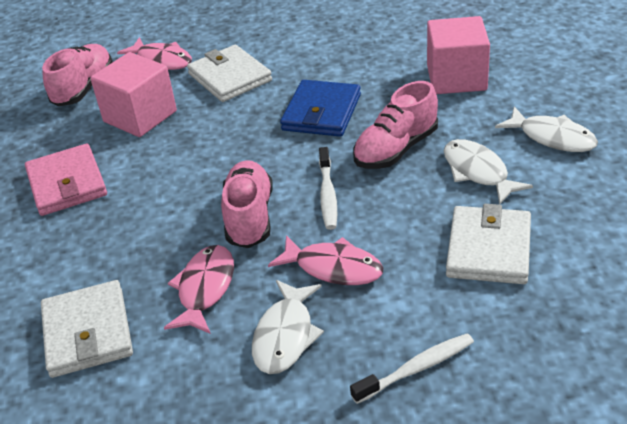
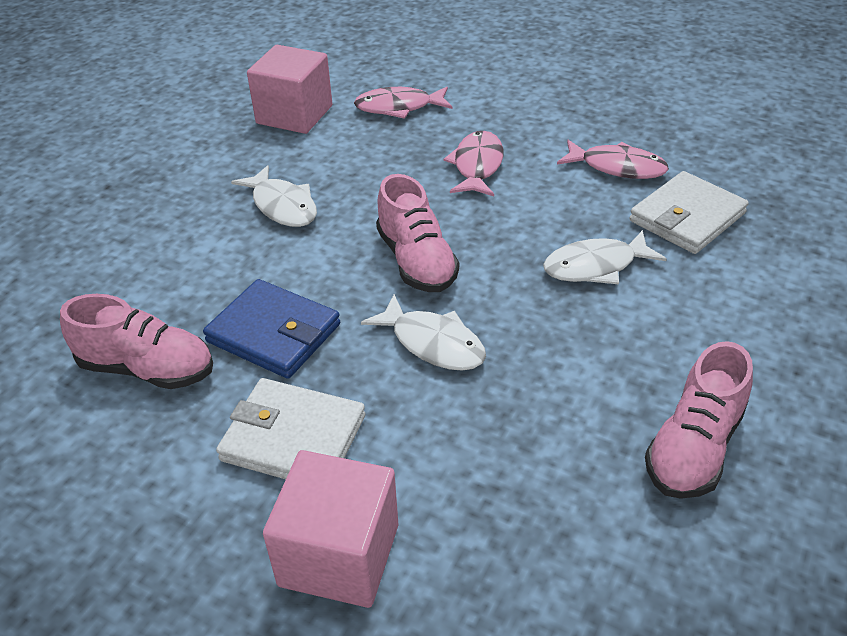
pink wallet: 1 -> 0
white toothbrush: 2 -> 0
white wallet: 3 -> 2

